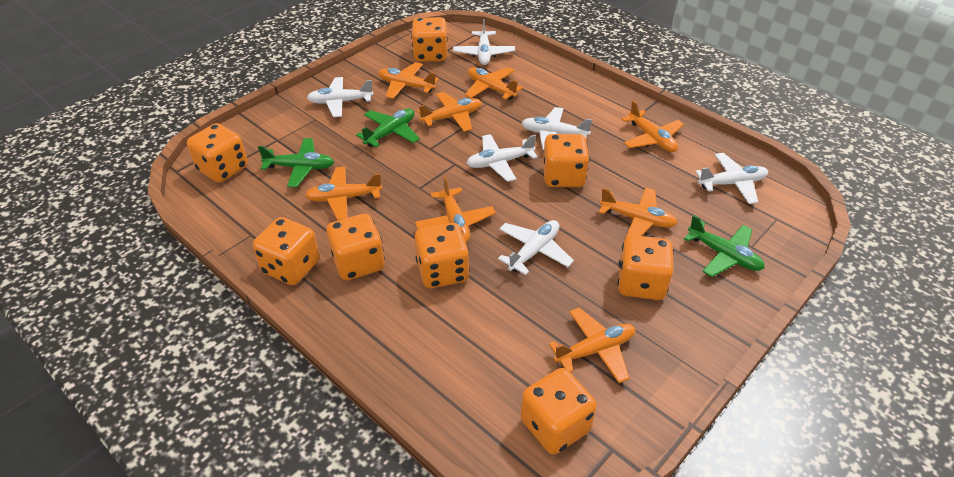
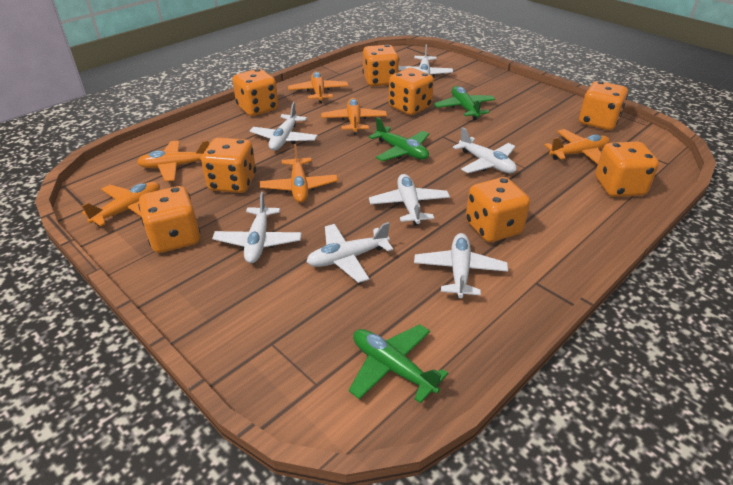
orange plane: 8 -> 6
white plane: 6 -> 7

